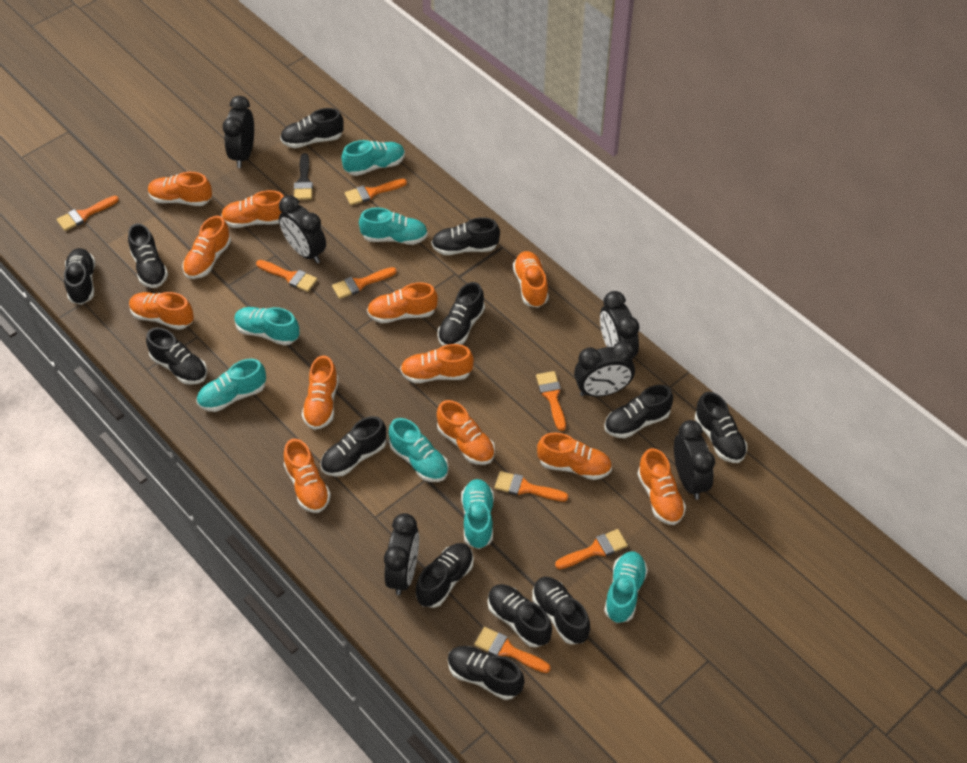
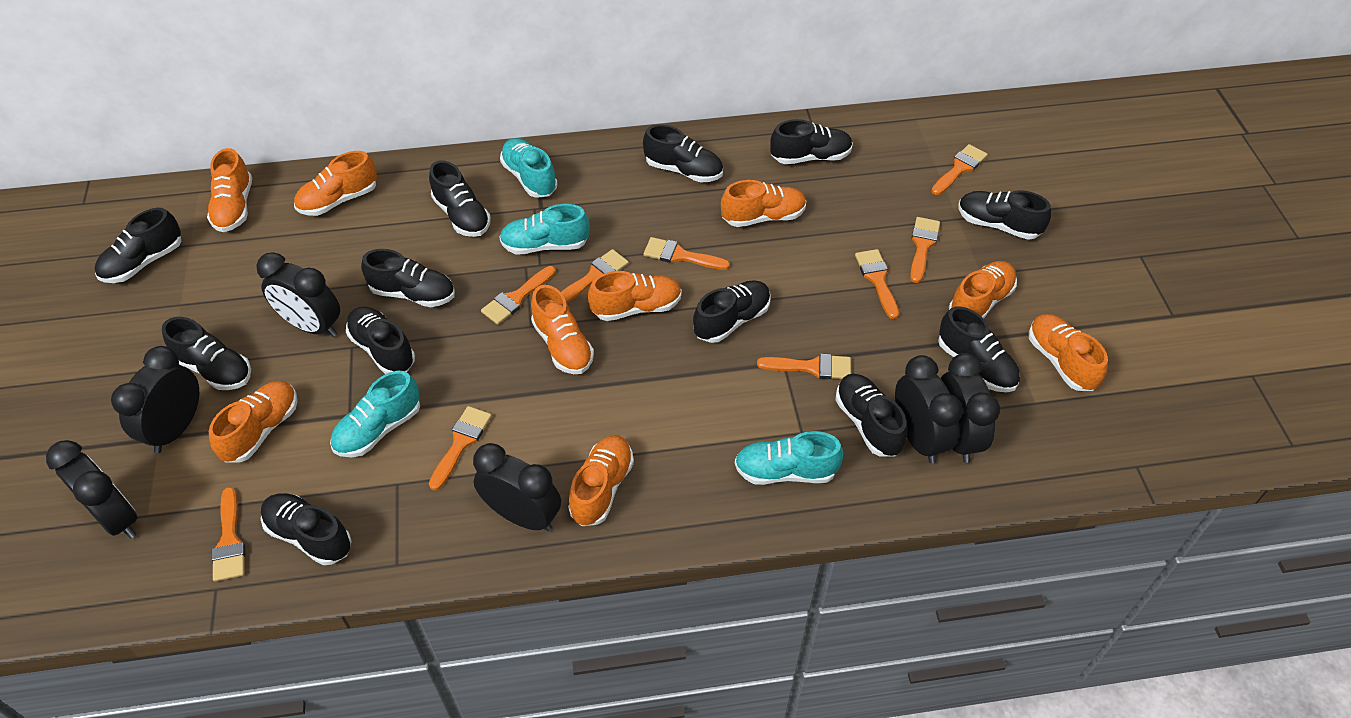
black brush: 1 -> 0
black shoe: 13 -> 12
orange brush: 8 -> 9
orange shoe: 12 -> 9
turquoise shoe: 7 -> 4

